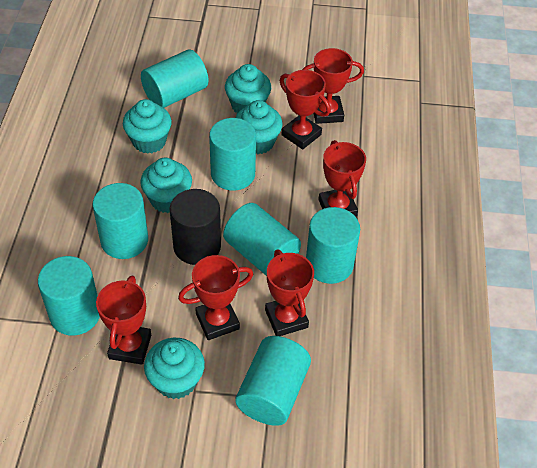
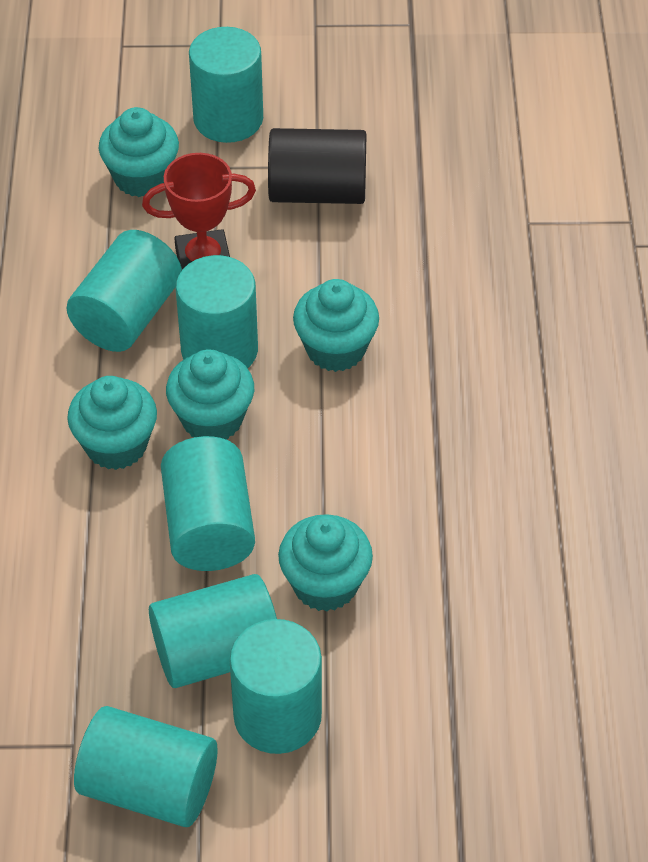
red trophy: 6 -> 1

